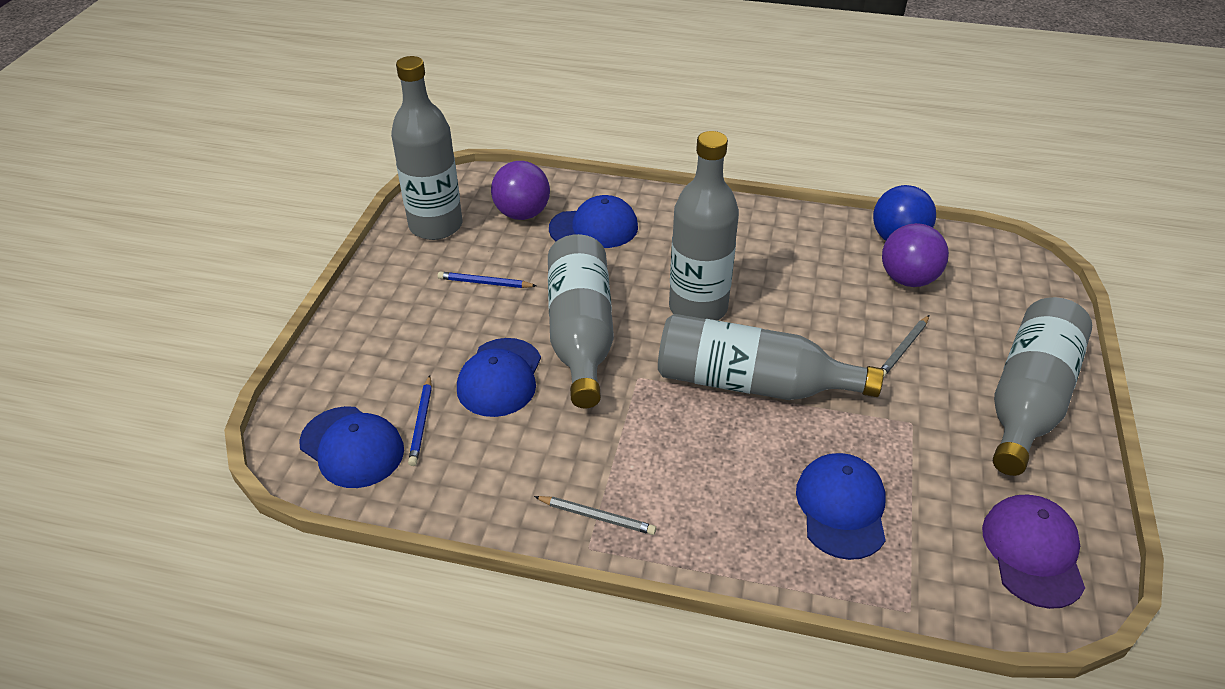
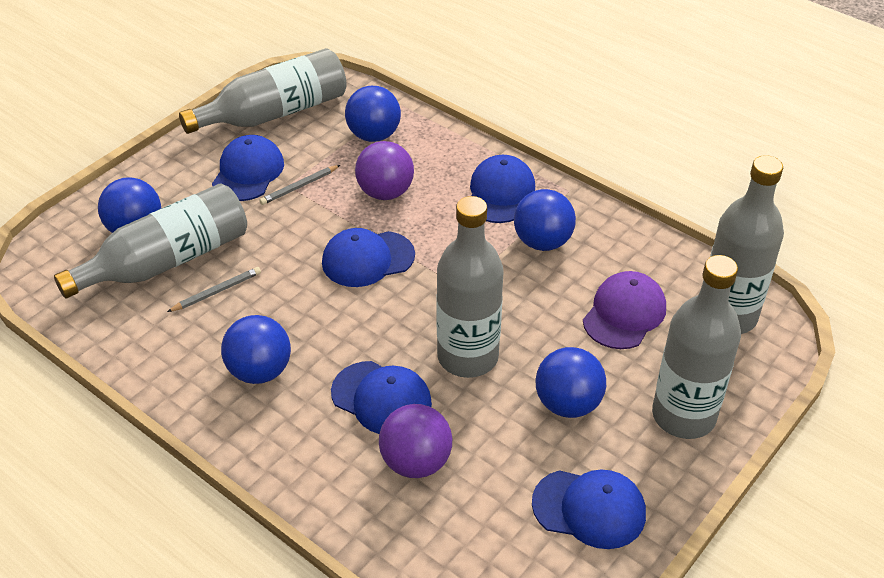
blue ball: 1 -> 5
blue cap: 4 -> 5
blue pencil: 2 -> 0

